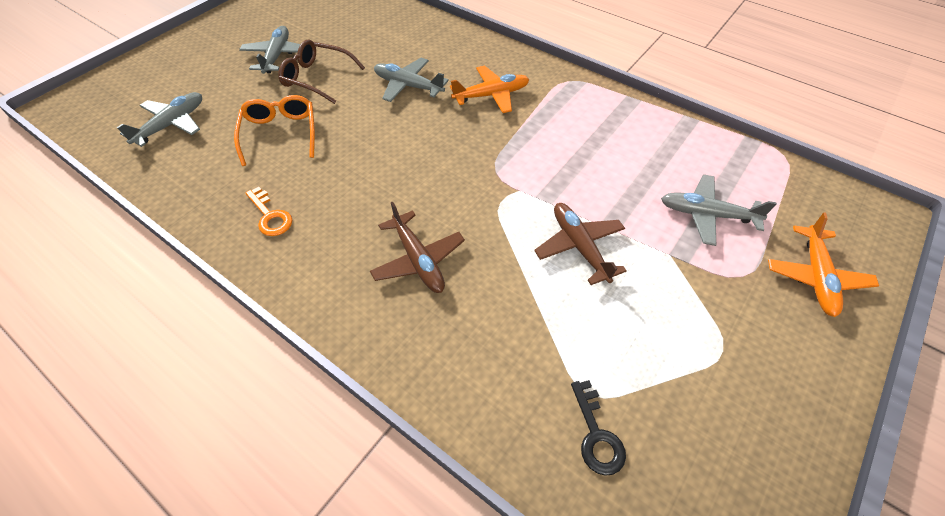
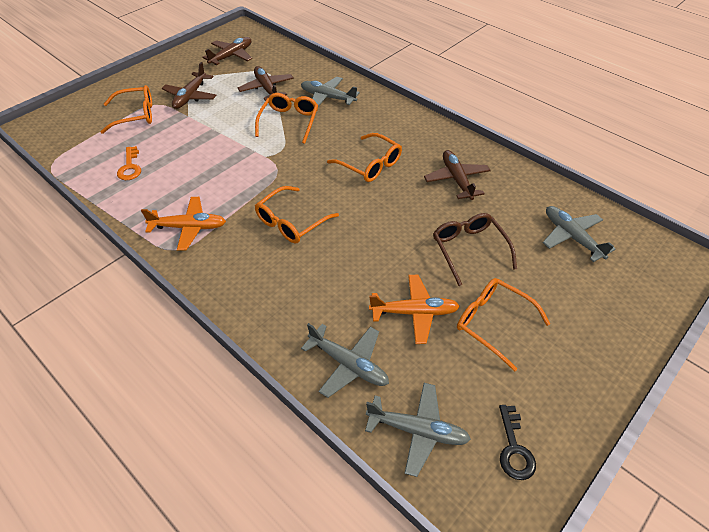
brown plane: 2 -> 4
orange glasses: 1 -> 5

